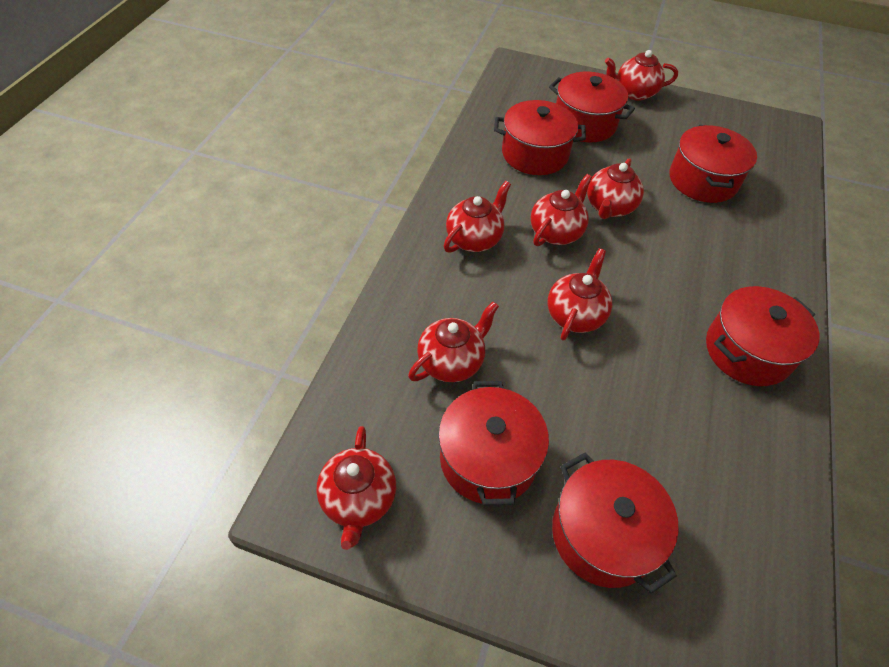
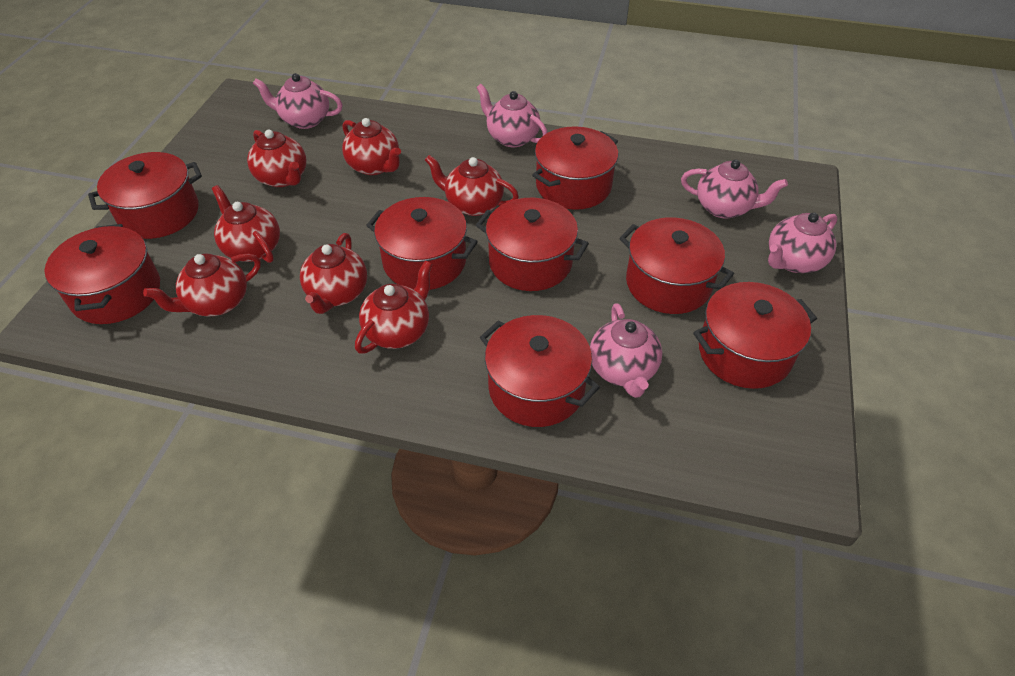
pink teapot: 0 -> 5
red pot: 6 -> 8

